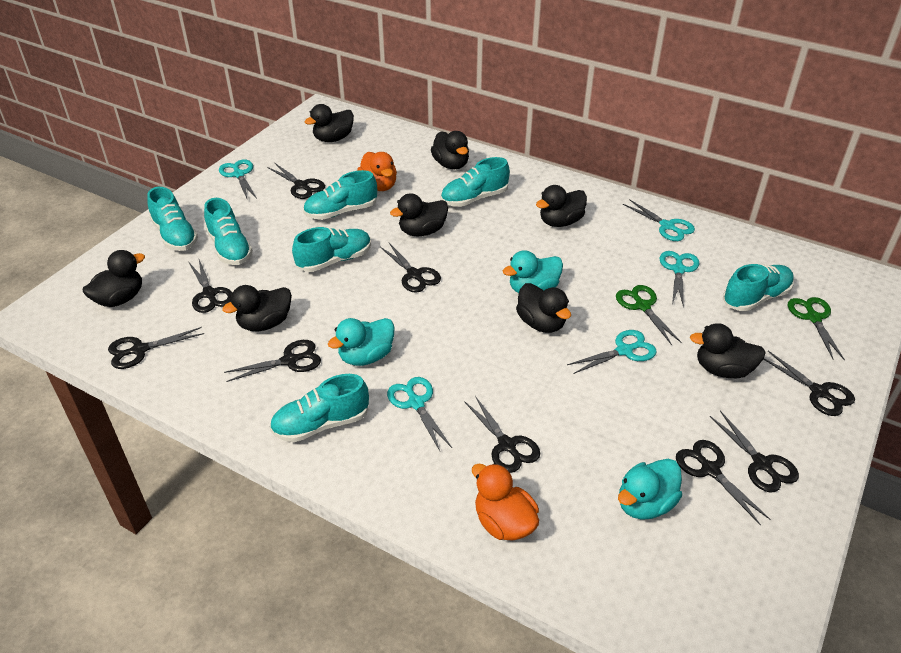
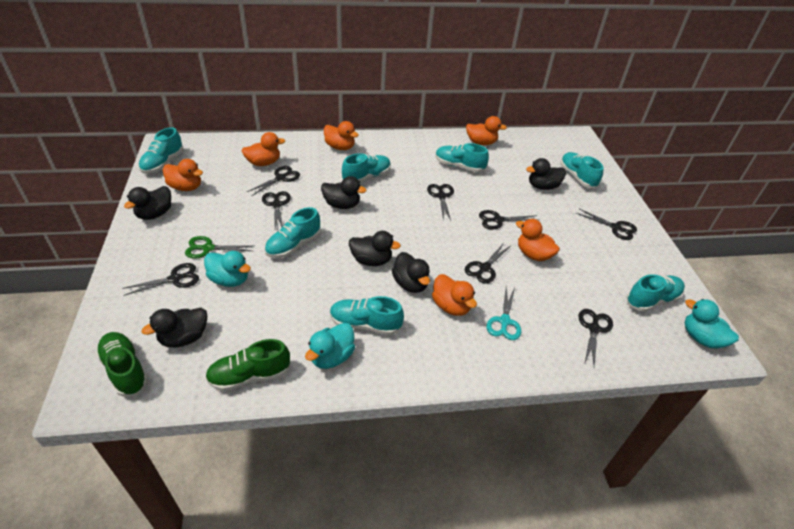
black duck: 8 -> 6
black scissors: 9 -> 8
green scissors: 2 -> 1
green shoe: 0 -> 2
orange duck: 2 -> 6
turquoise scissors: 5 -> 1

